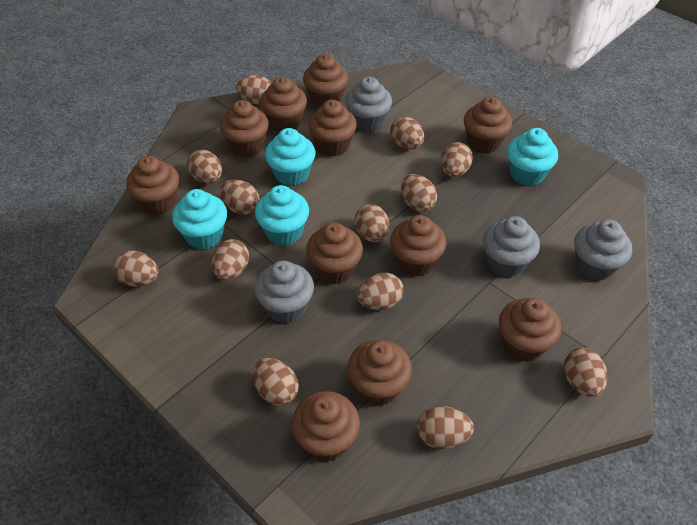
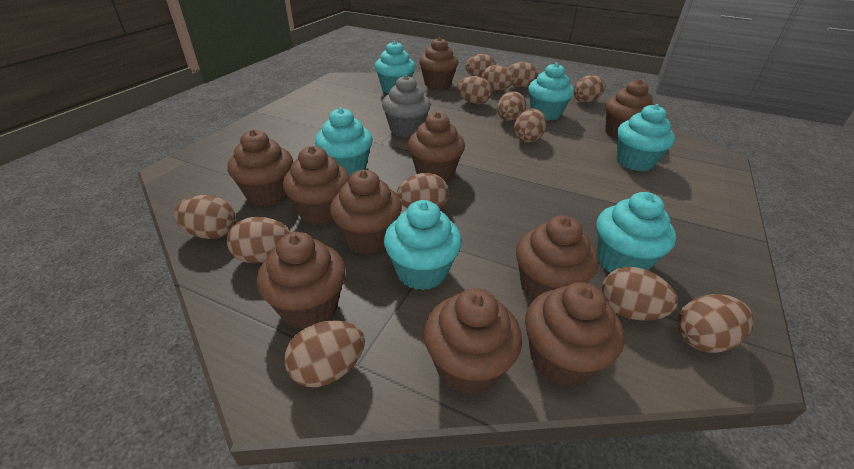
brown cupcake: 11 -> 10
grey cupcake: 4 -> 1
turquoise cupcake: 4 -> 6

